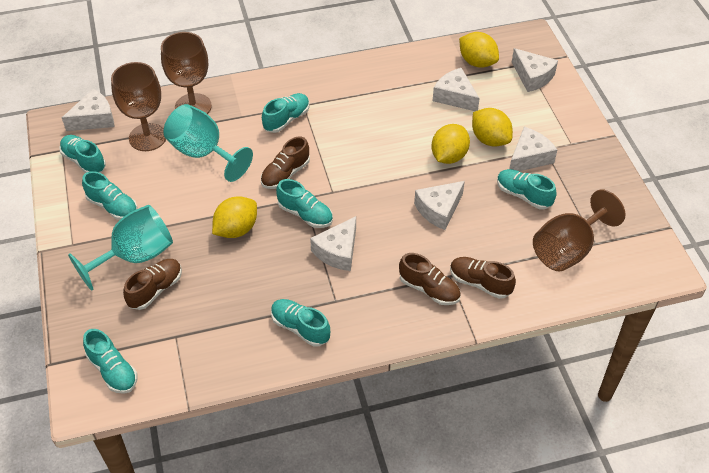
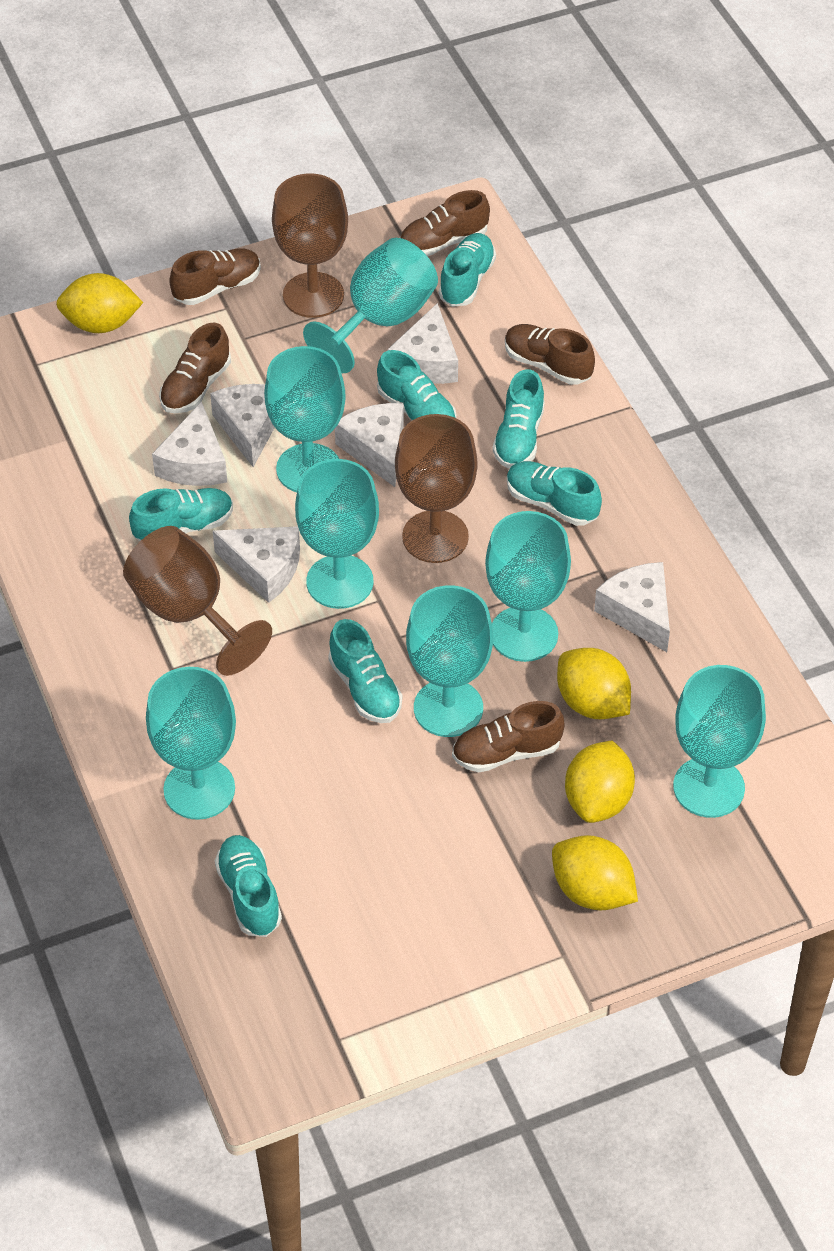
brown shoe: 4 -> 5
turquoise goblet: 2 -> 7

